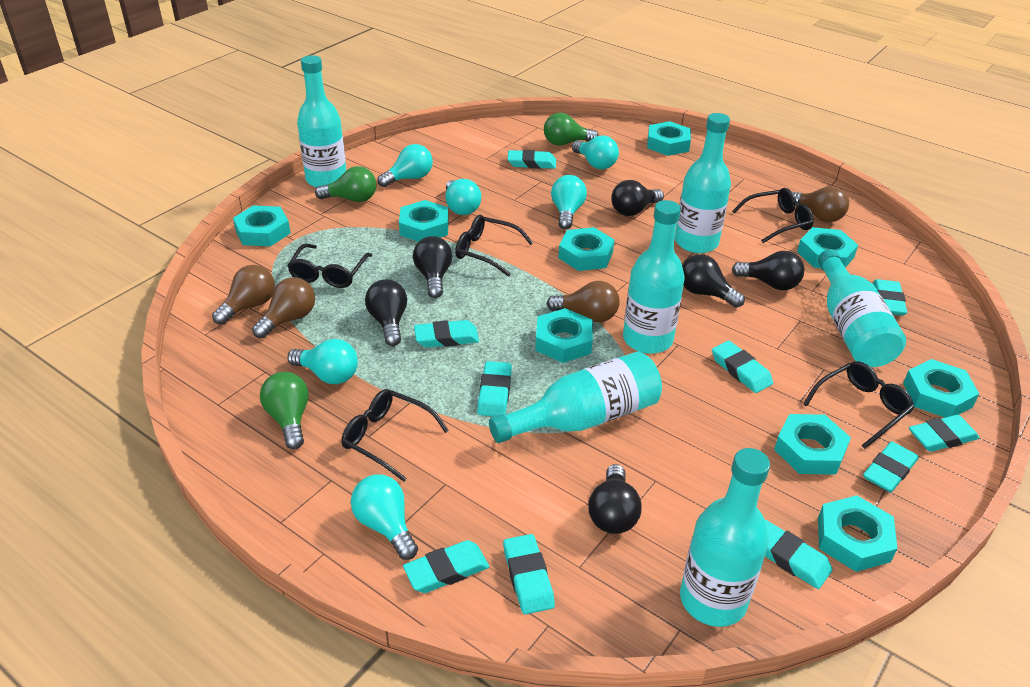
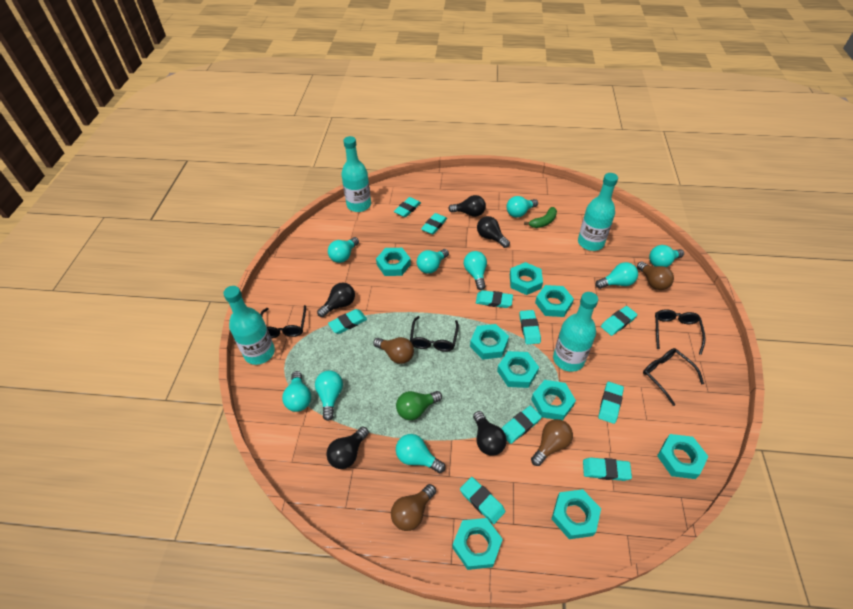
black glasses: 5 -> 4
black light bulb: 6 -> 5
green banana: 0 -> 1
green light bulb: 3 -> 1
turquoise bottle: 6 -> 4
turquoise light bulb: 6 -> 9

